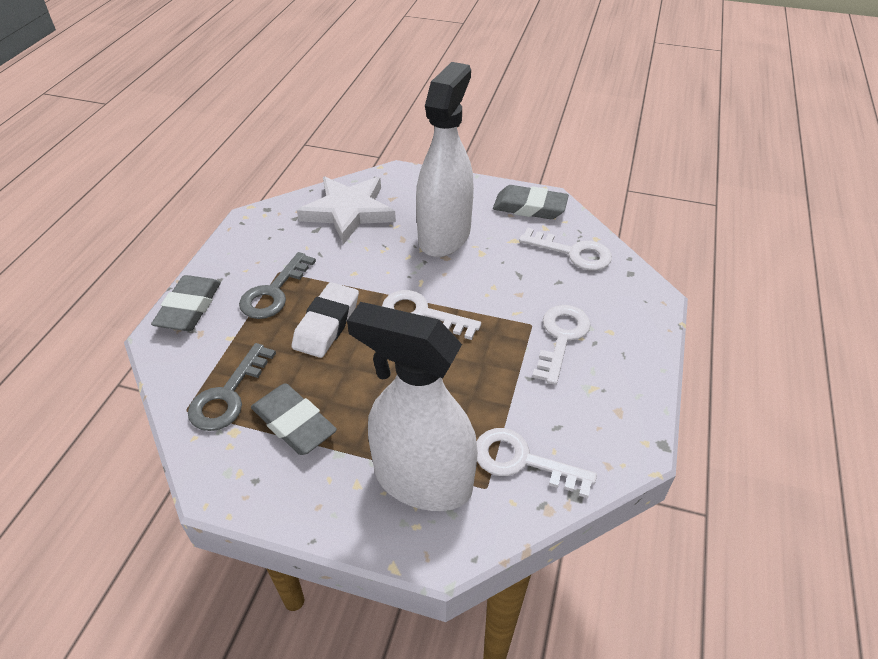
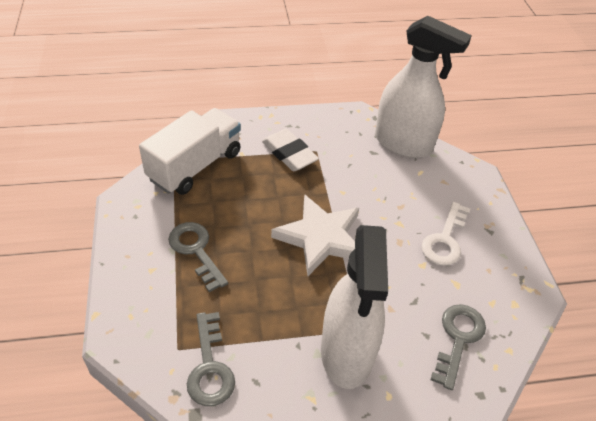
grey eraser: 3 -> 0
grey key: 2 -> 3
white key: 4 -> 1
white truck: 0 -> 1

